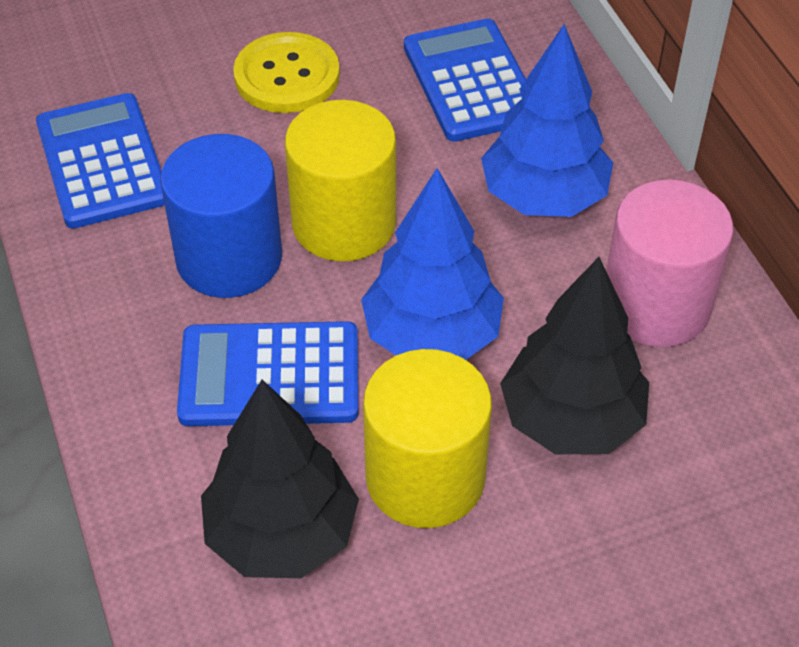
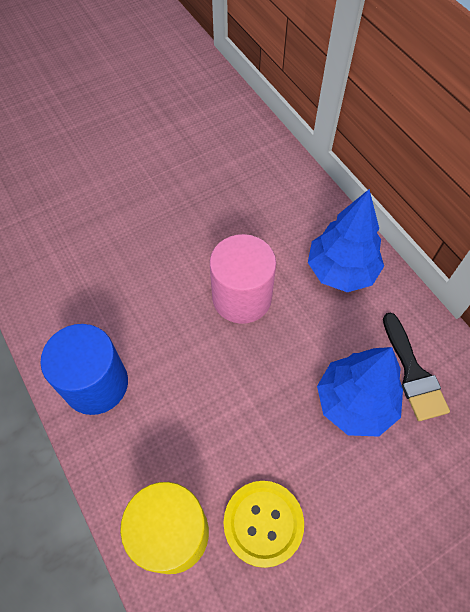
black brush: 0 -> 1
black tree: 2 -> 0
blue calculator: 3 -> 0
yellow cylinder: 2 -> 1

